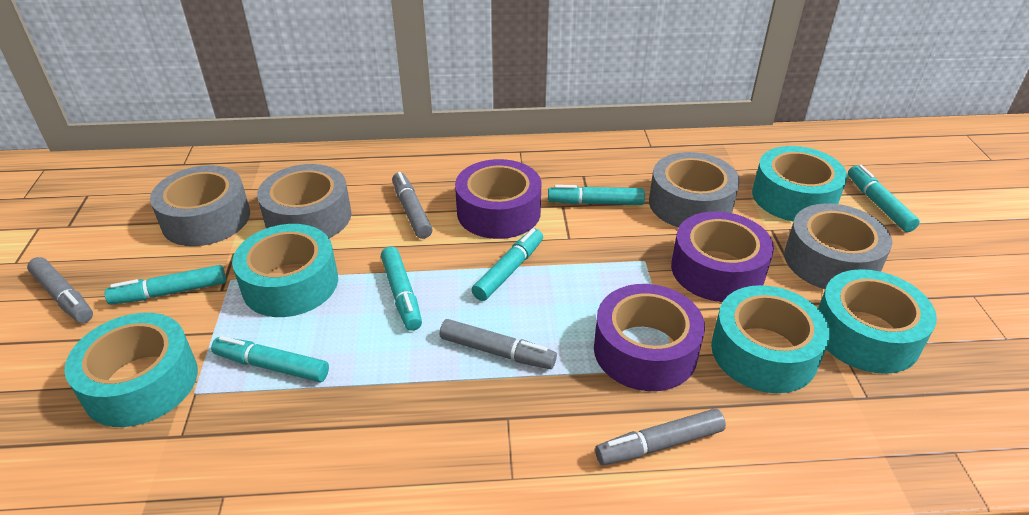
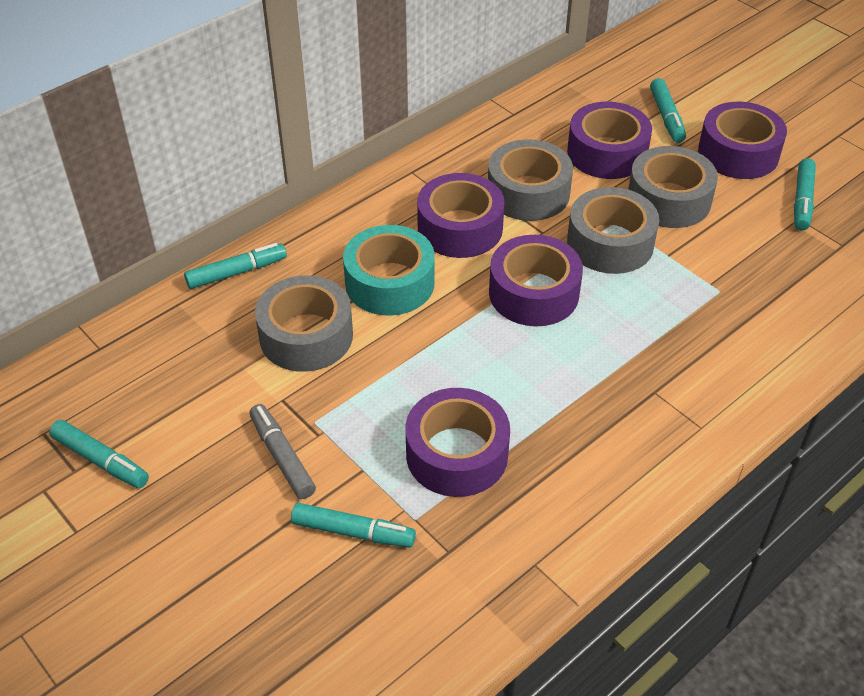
grey marker: 4 -> 1
purple tape: 3 -> 5
turquoise marker: 6 -> 5
turquoise tape: 5 -> 1

